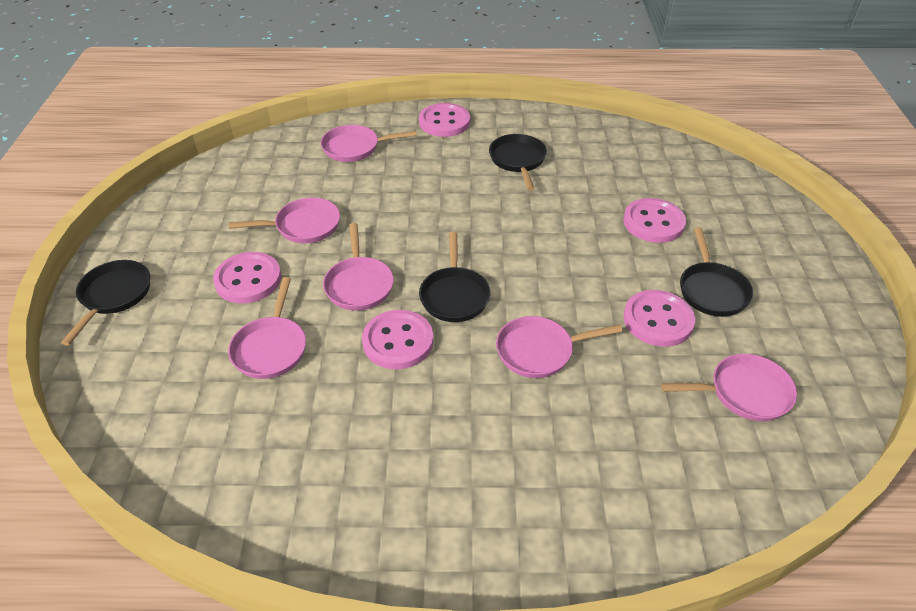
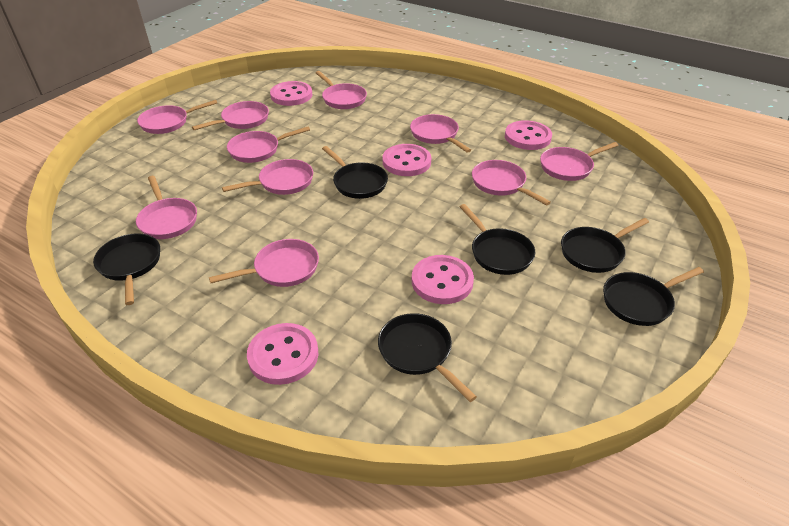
black pan: 4 -> 6
pink pan: 6 -> 10

